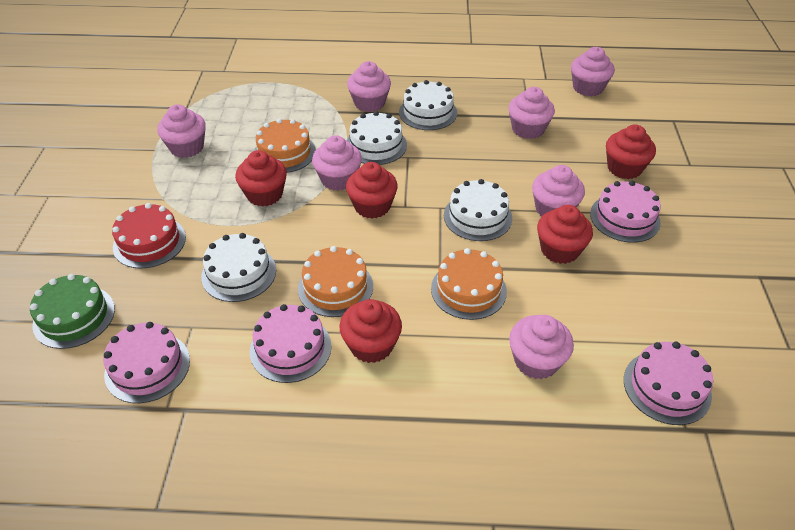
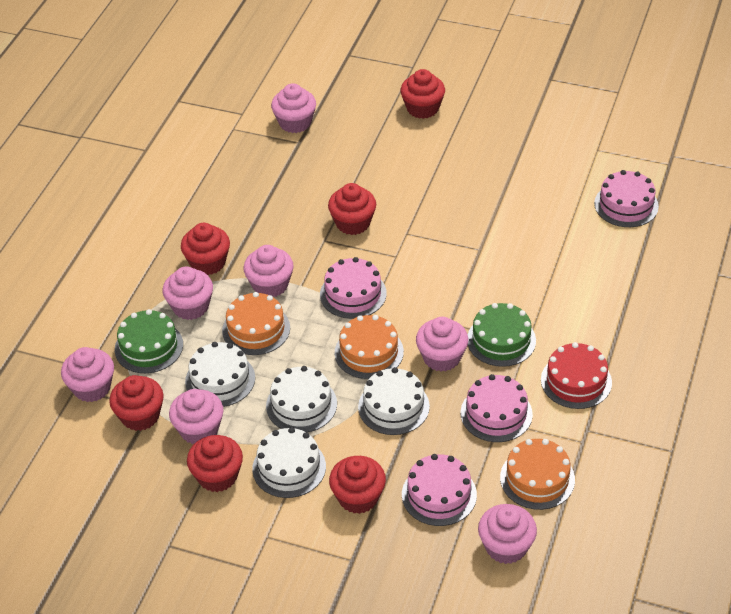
green cake: 1 -> 2
red cupcake: 5 -> 6

